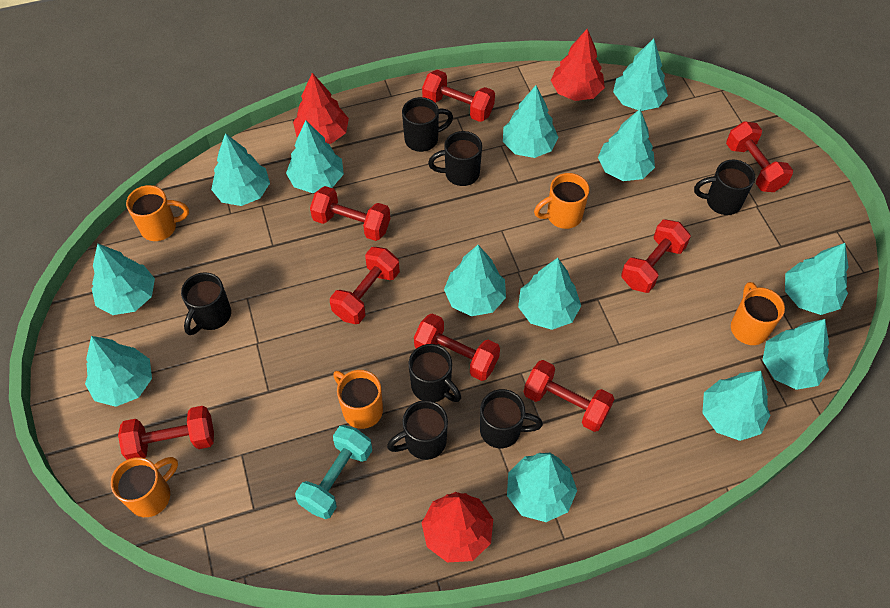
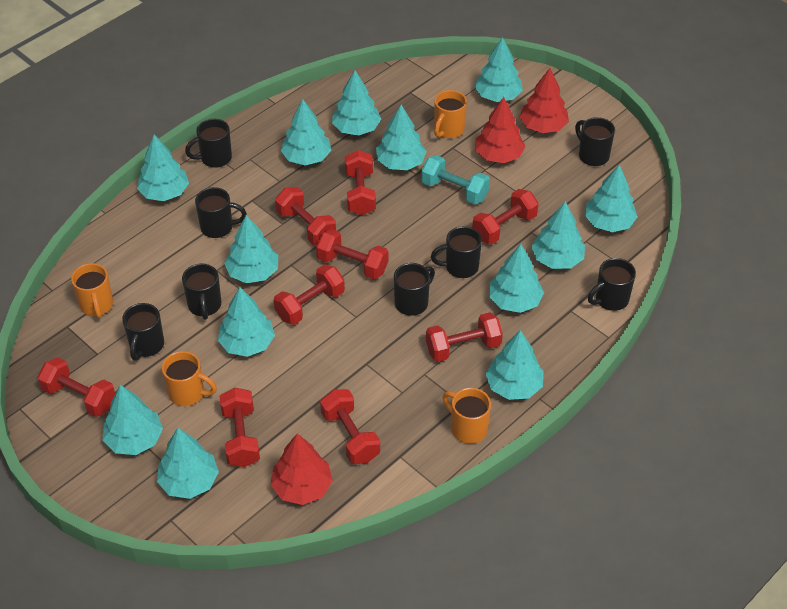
black mug: 7 -> 8
orange mug: 5 -> 4
red dumbbell: 8 -> 9

